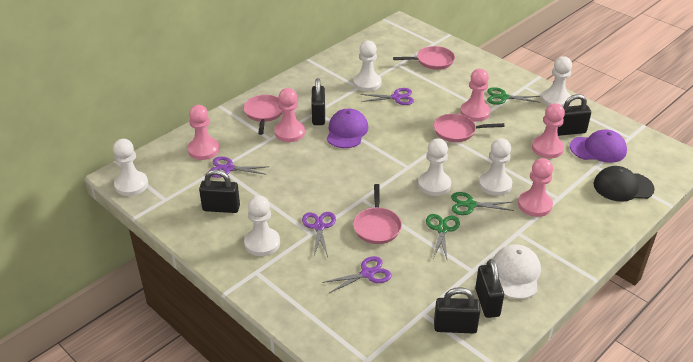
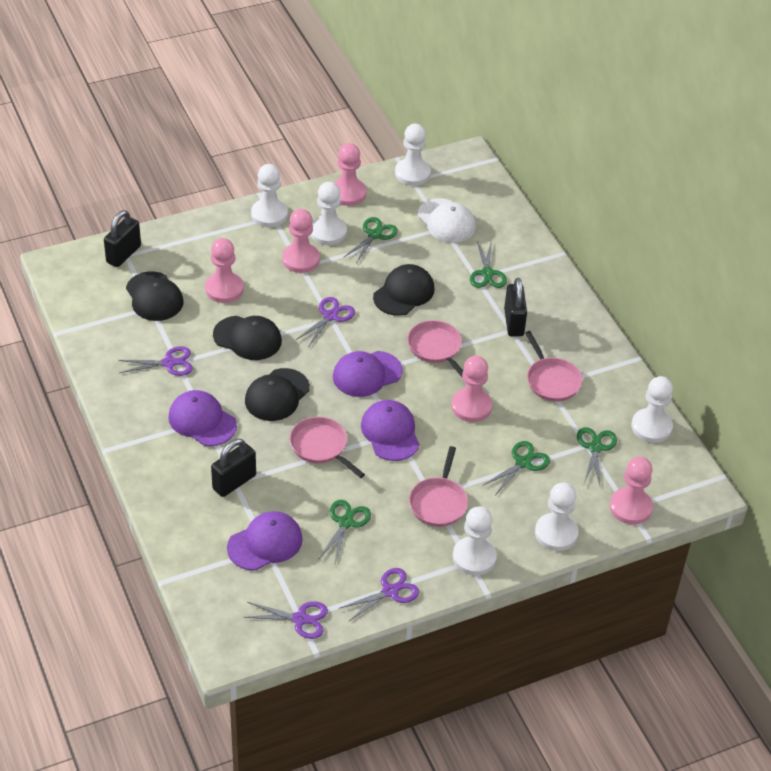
black cap: 1 -> 4
black padlock: 5 -> 3
green scissors: 3 -> 5
purple cap: 2 -> 4

